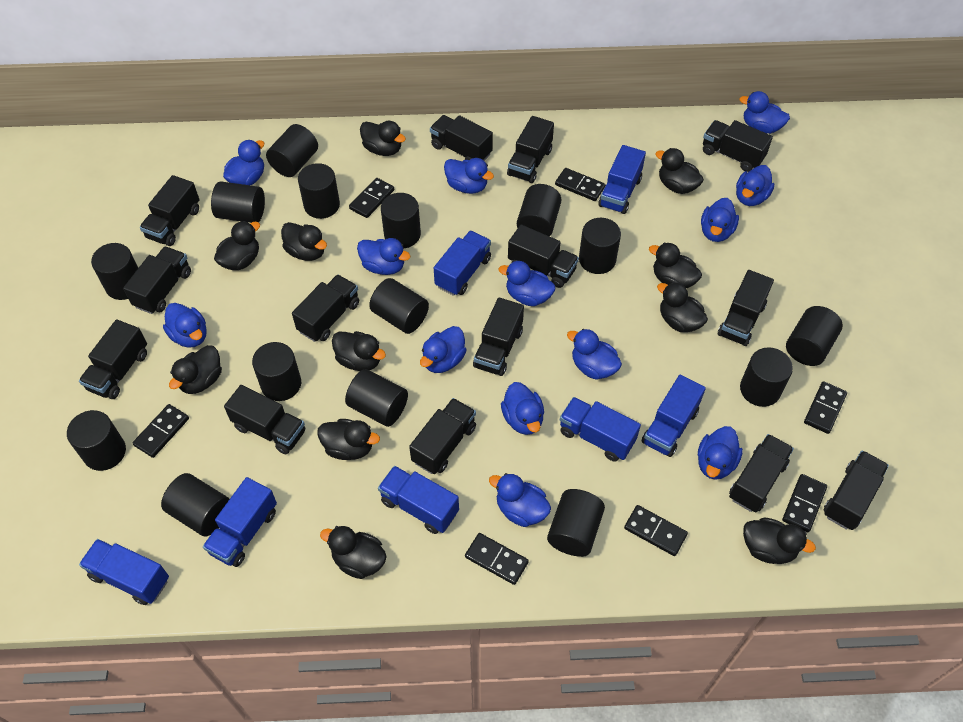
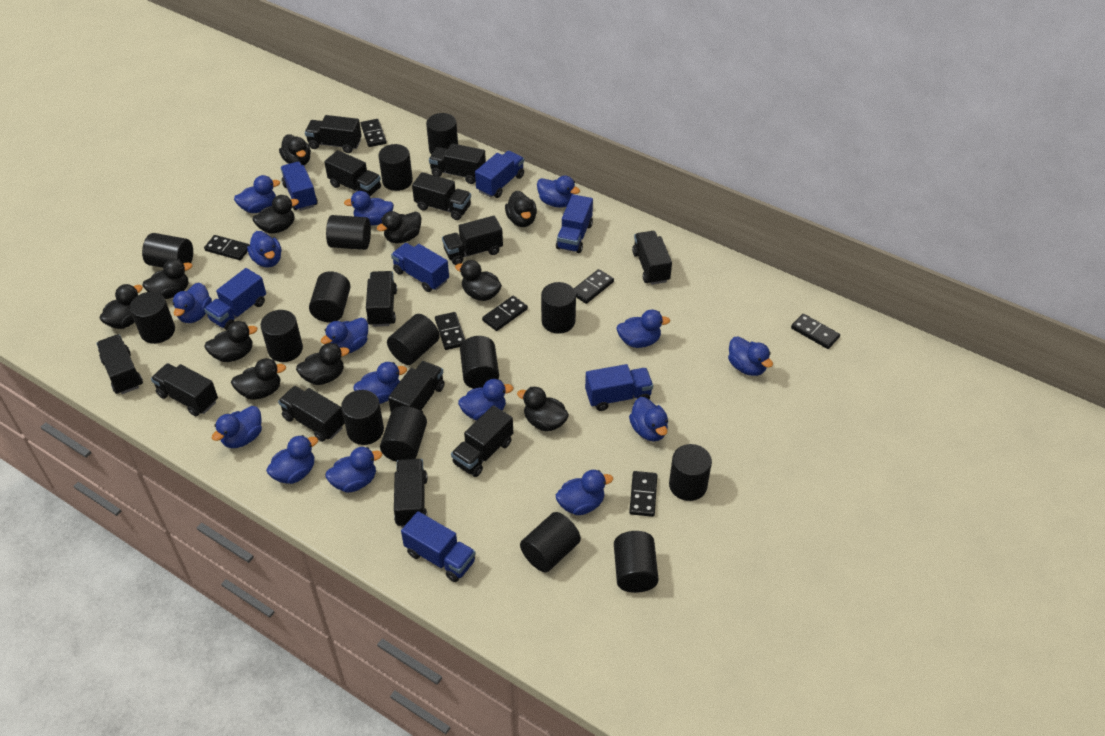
black truck: 14 -> 13
blue duck: 13 -> 15

